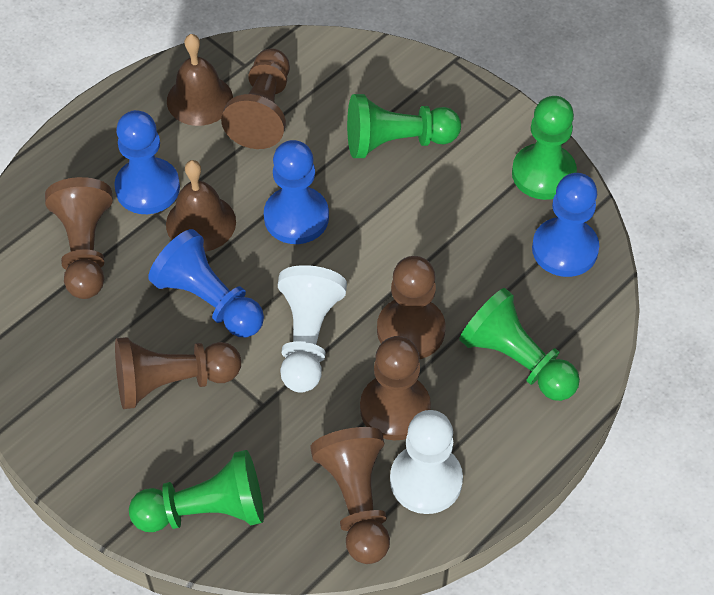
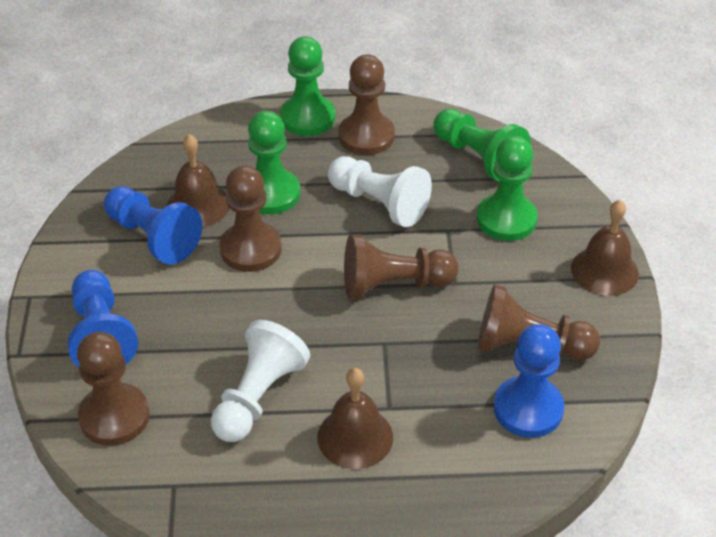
blue pawn: 4 -> 3
brown bell: 2 -> 3
brown pawn: 6 -> 5

